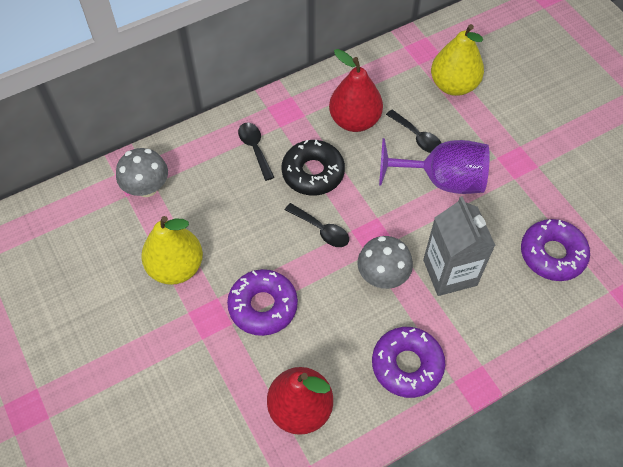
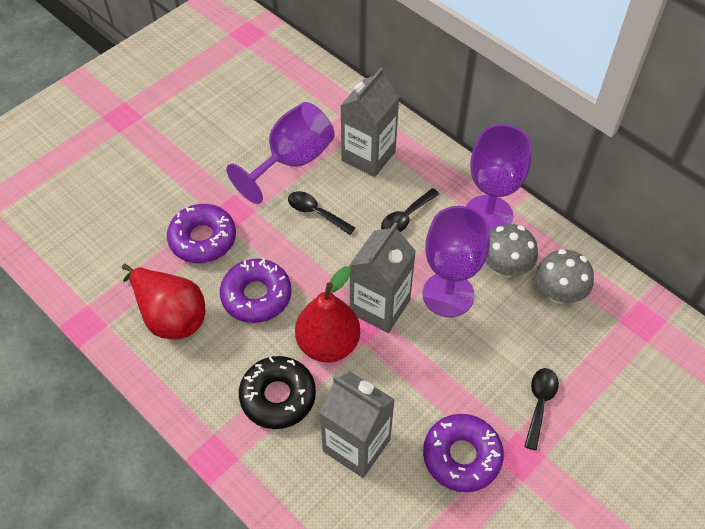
grey carton: 1 -> 3
purple goblet: 1 -> 3
yellow pear: 2 -> 0

